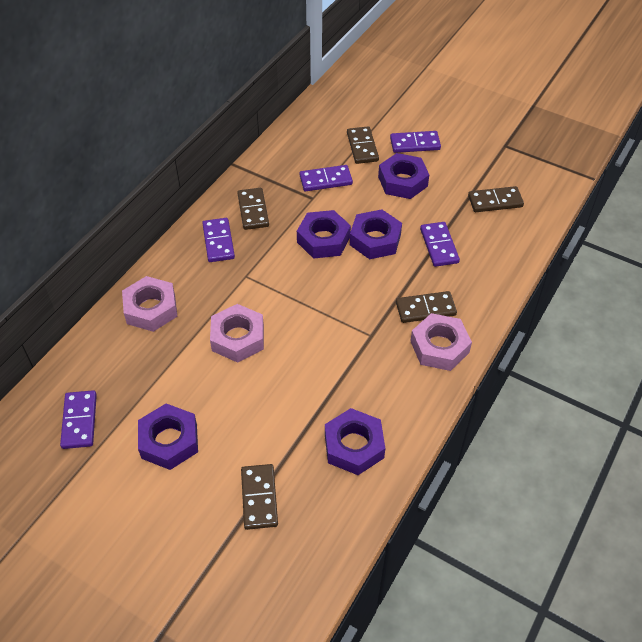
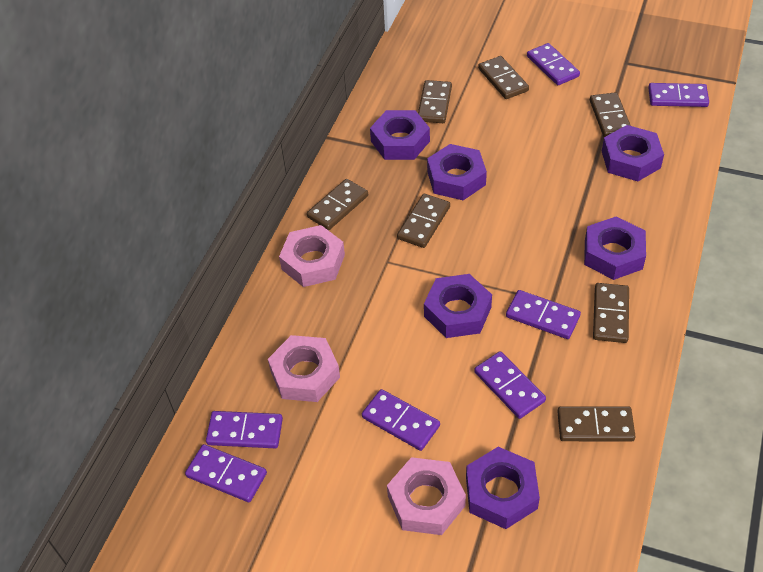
brown domino: 5 -> 7
purple domino: 5 -> 7
purple nut: 5 -> 6

